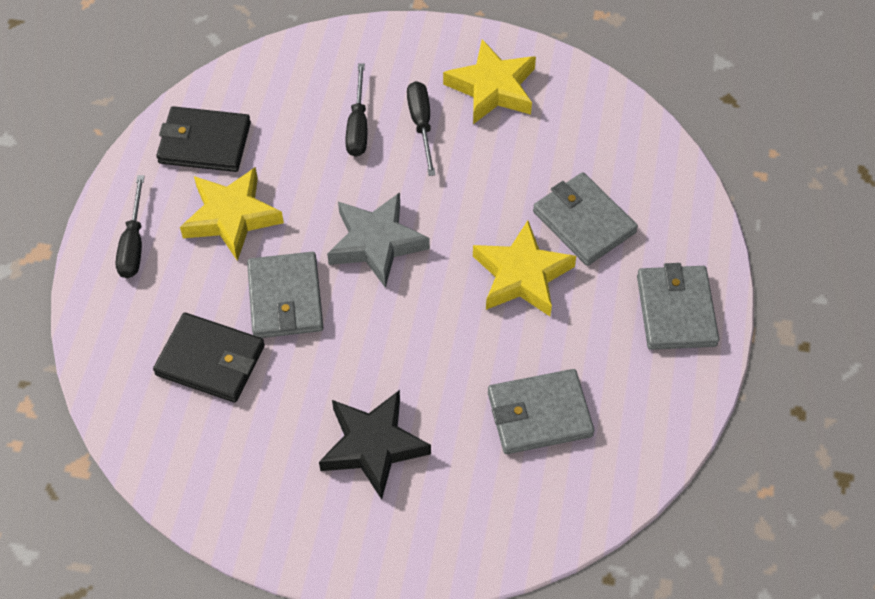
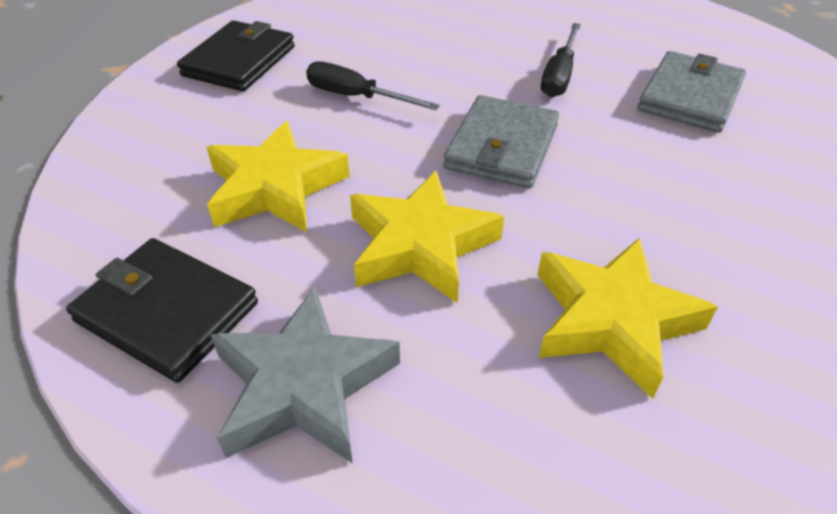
black screwdriver: 3 -> 2
black star: 1 -> 0
grey wallet: 4 -> 2

